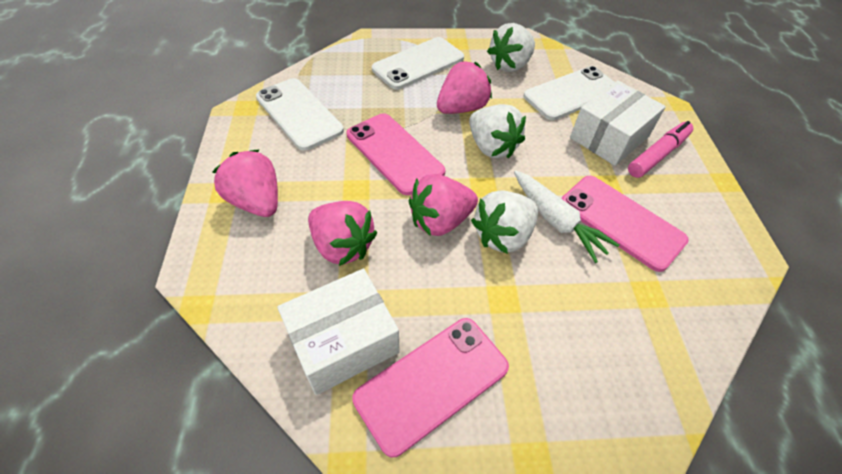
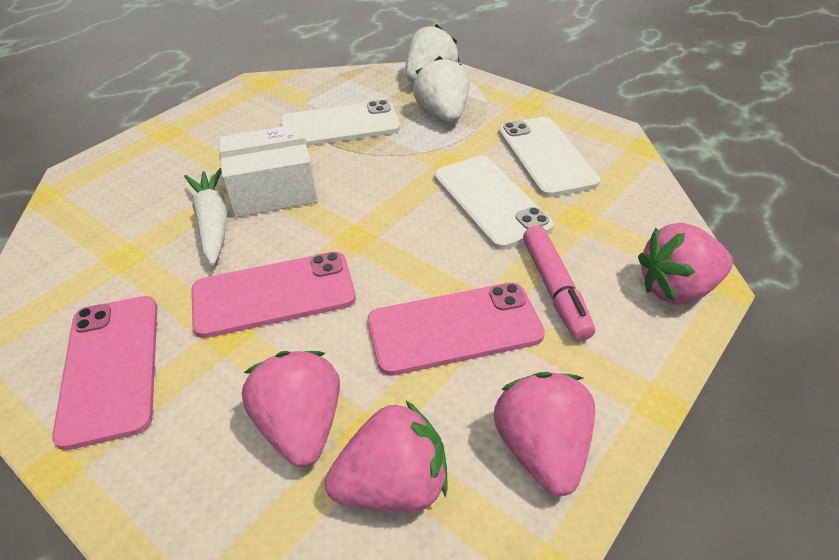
white box: 2 -> 1
white strawberry: 3 -> 2

